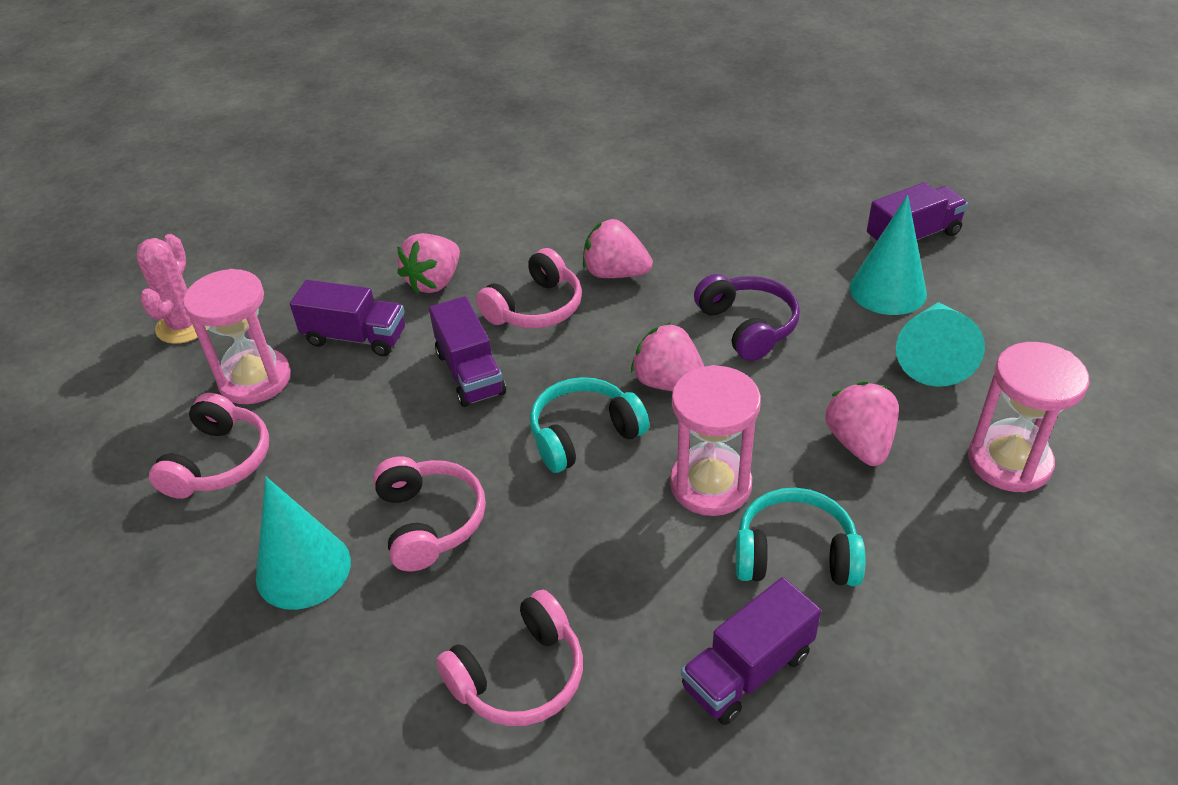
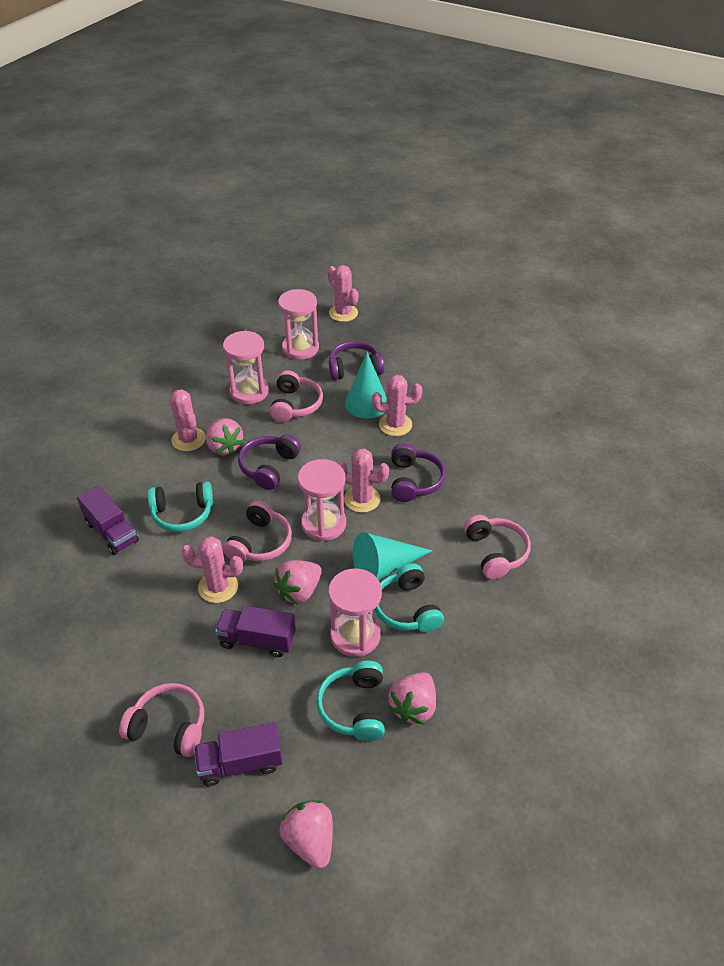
pink cactus: 1 -> 5
pink hourglass: 3 -> 4
purple headphones: 1 -> 3
purple truck: 4 -> 3
turquoise cone: 3 -> 2
turquoise headphones: 2 -> 3

